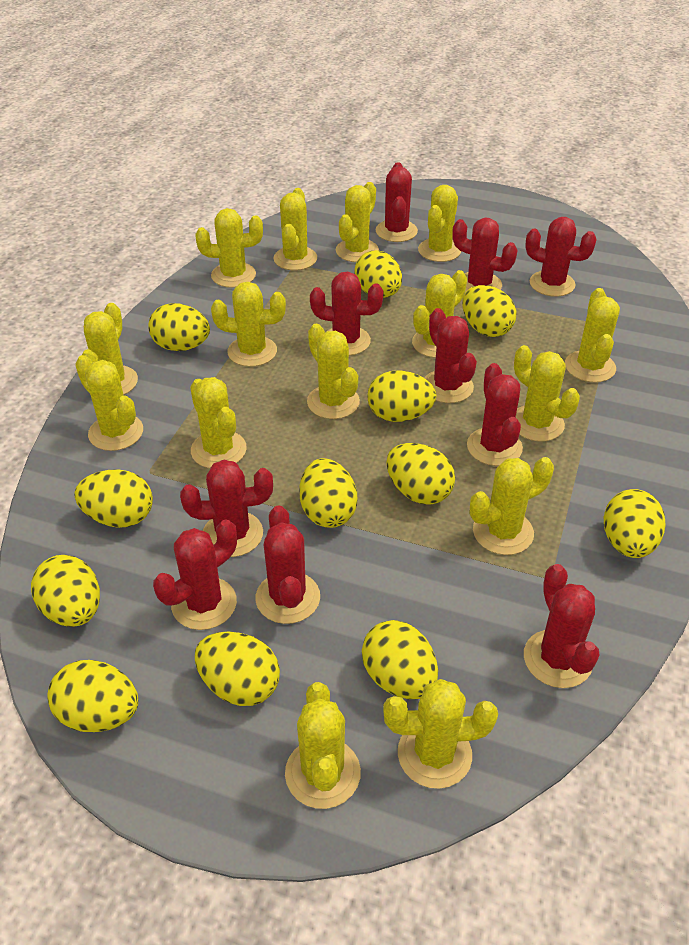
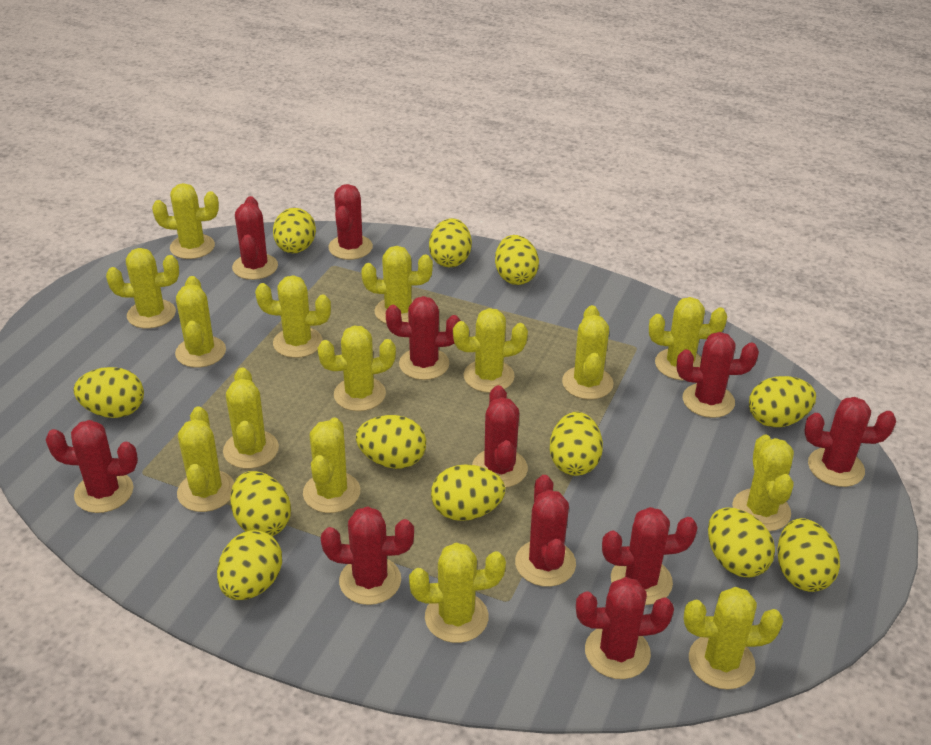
red cactus: 10 -> 11

